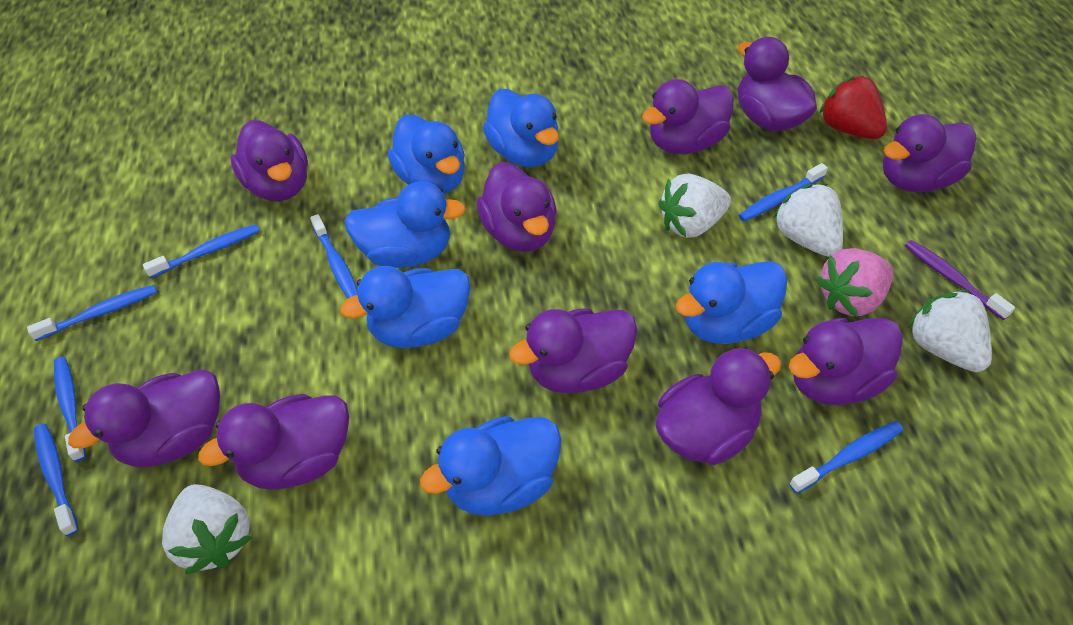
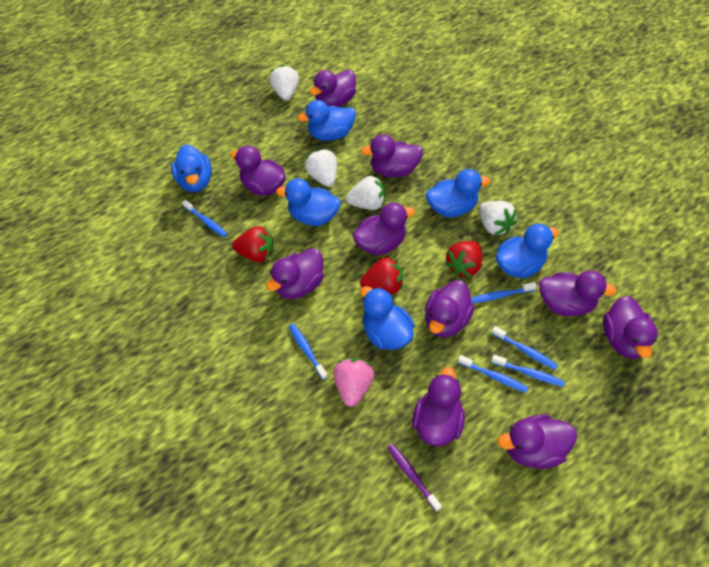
blue toothbrush: 7 -> 6
red strawberry: 1 -> 3

